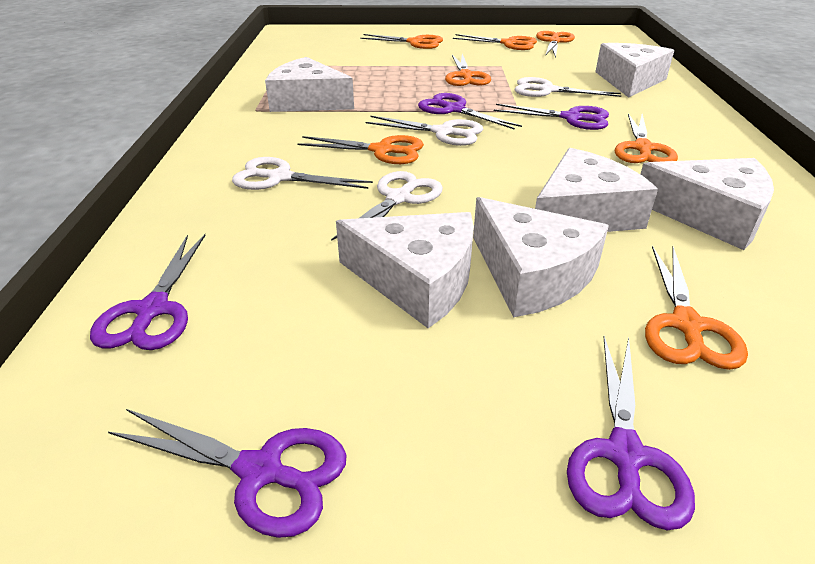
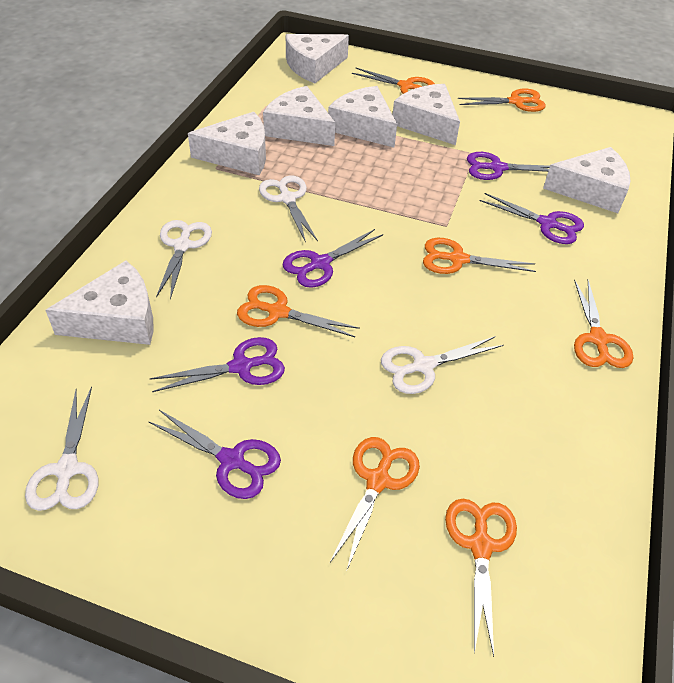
white cheese: 6 -> 7

